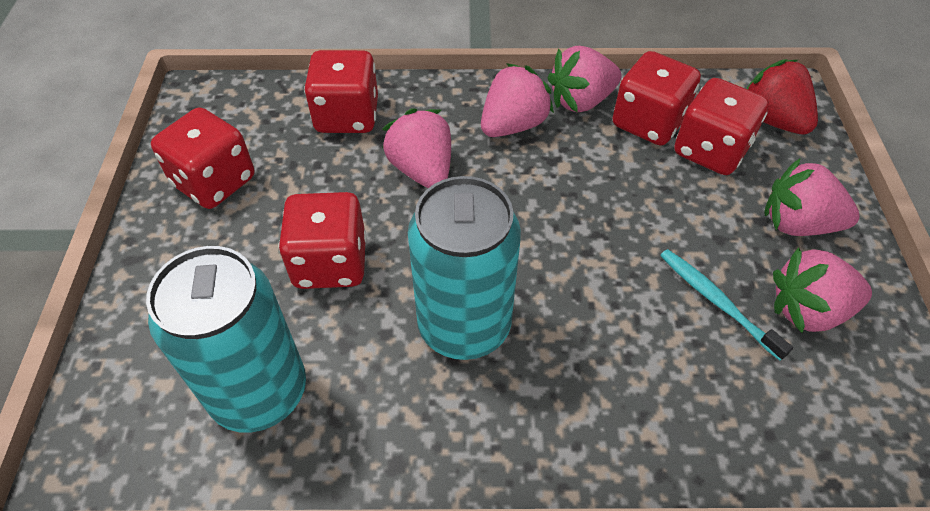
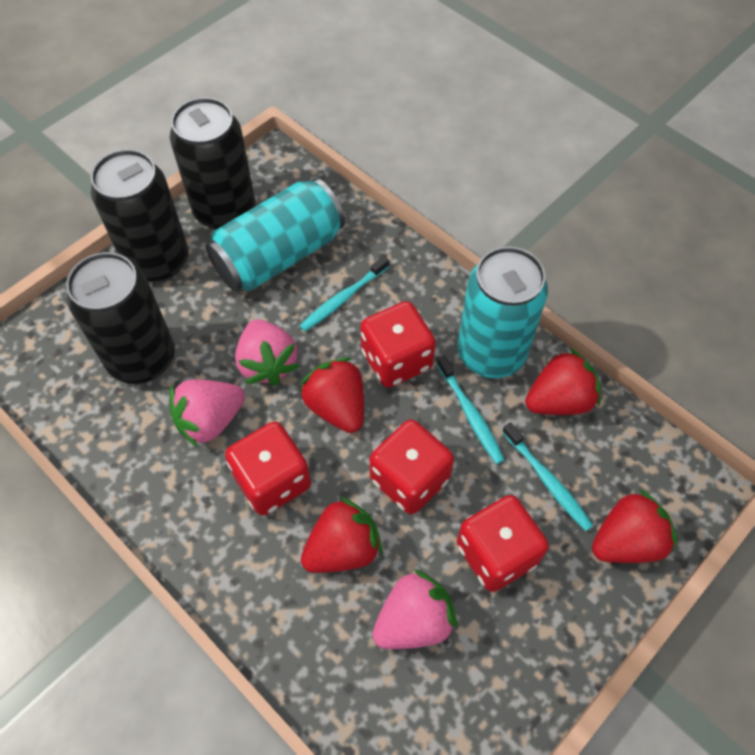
black can: 0 -> 3
pink strawberry: 5 -> 3
red dice: 5 -> 4
red strawberry: 1 -> 4
turquoise toothbrush: 1 -> 3

